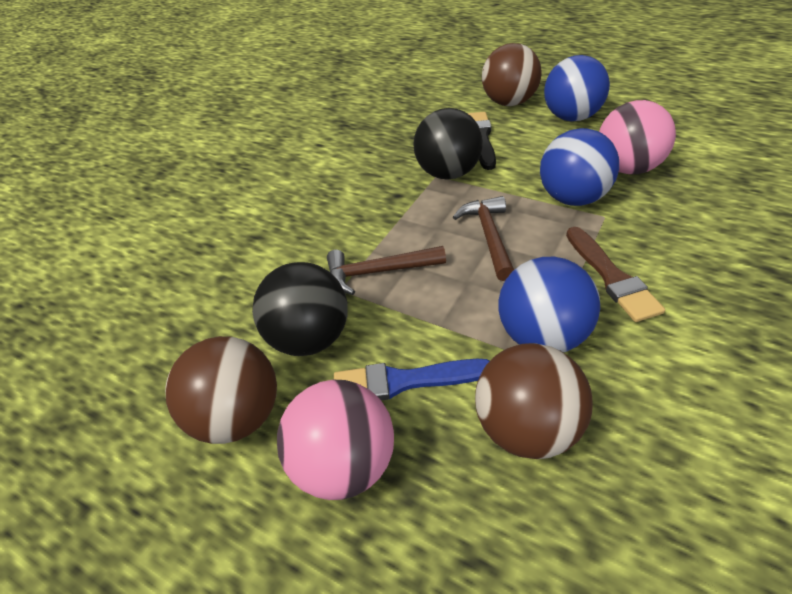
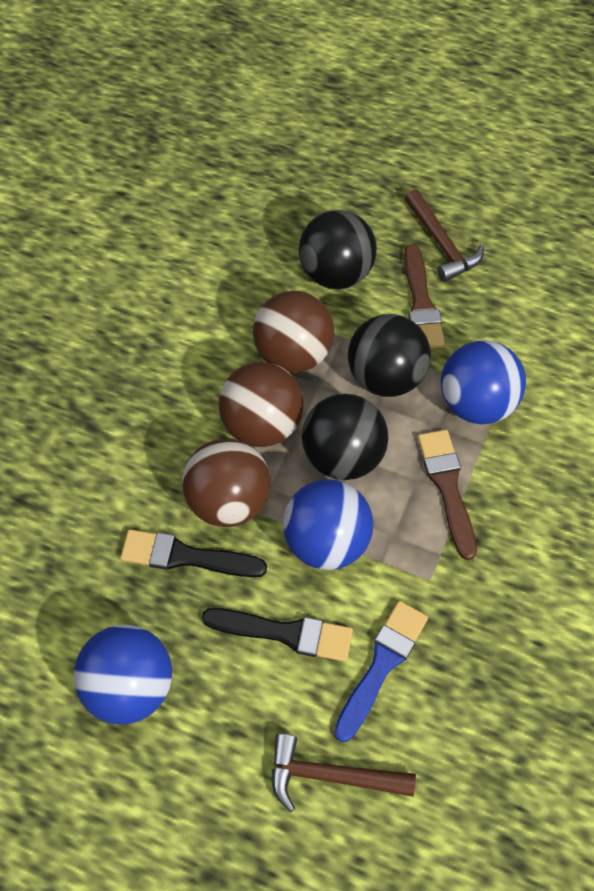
black ball: 2 -> 3
black brush: 1 -> 2
brown brush: 1 -> 2
pink ball: 2 -> 0

